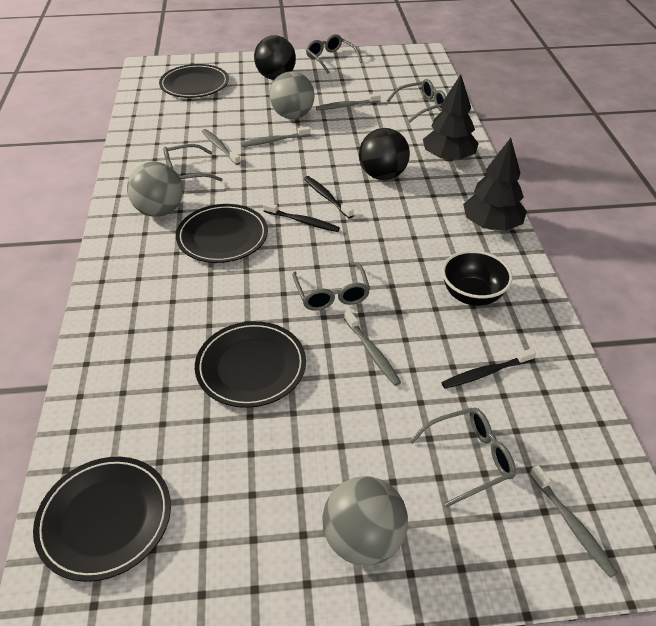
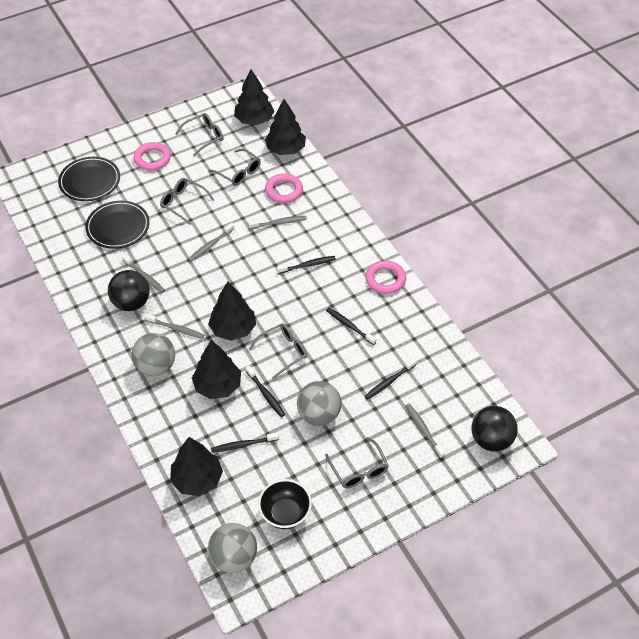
black plate: 4 -> 2
black toothbrush: 3 -> 5
black tree: 2 -> 5
pink ring: 0 -> 3

